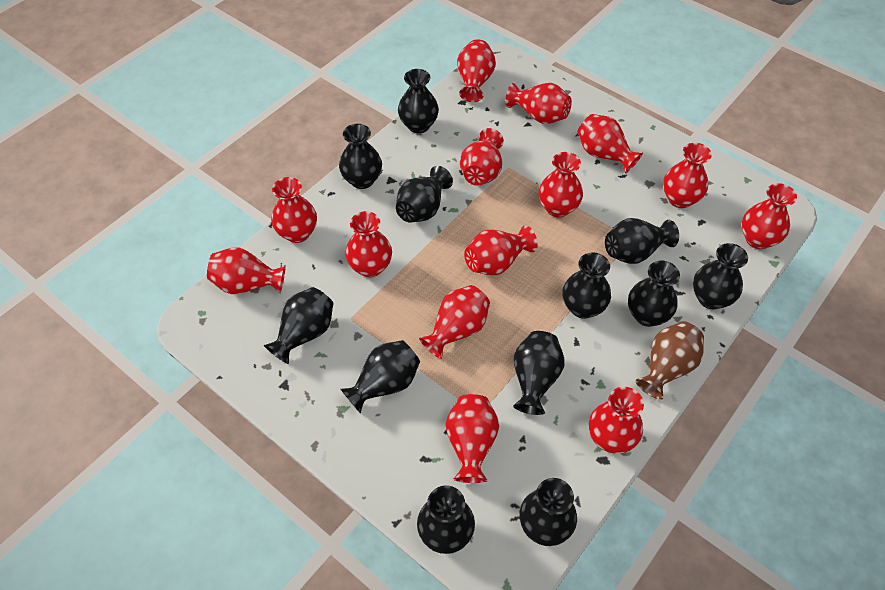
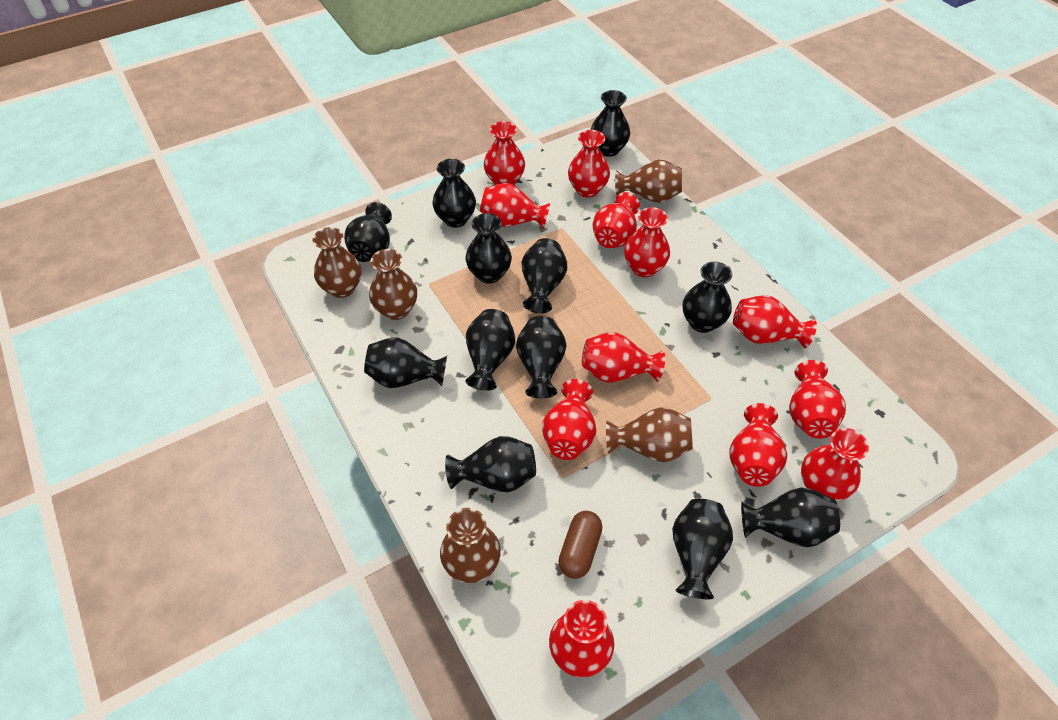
brown capsule: 0 -> 1
brown vase: 1 -> 5
red vase: 14 -> 12

